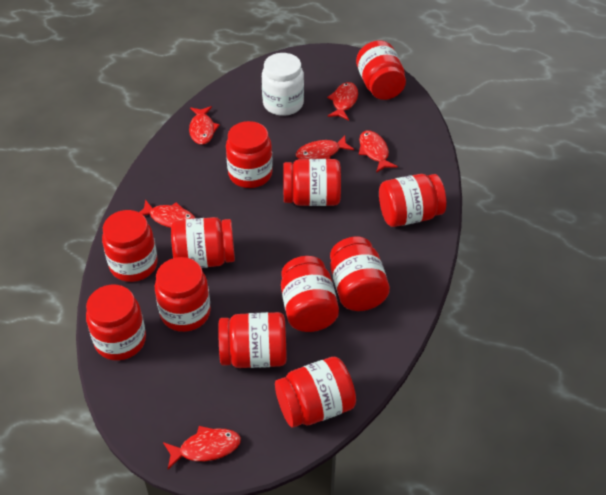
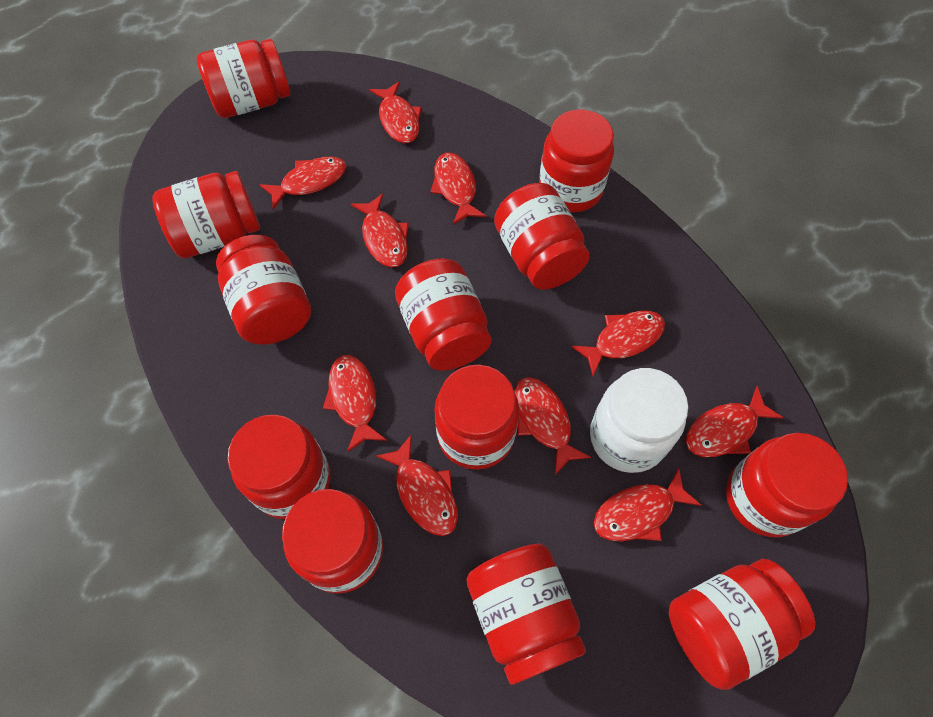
red fish: 6 -> 10

